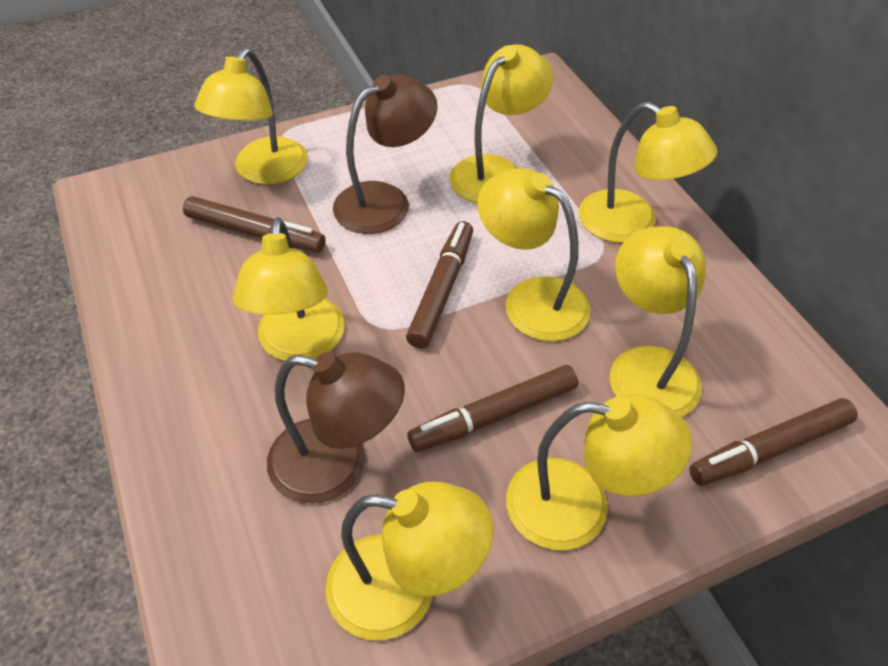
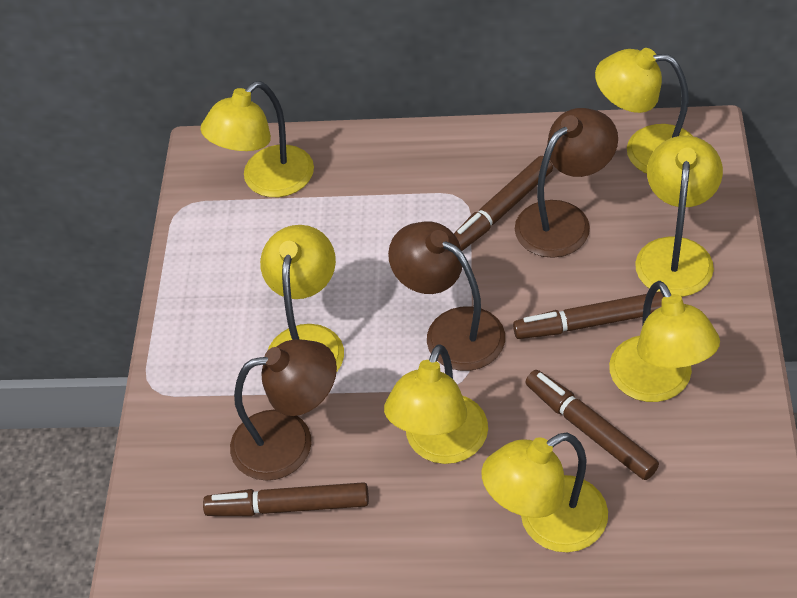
brown lamp: 2 -> 3
yellow lamp: 8 -> 7

